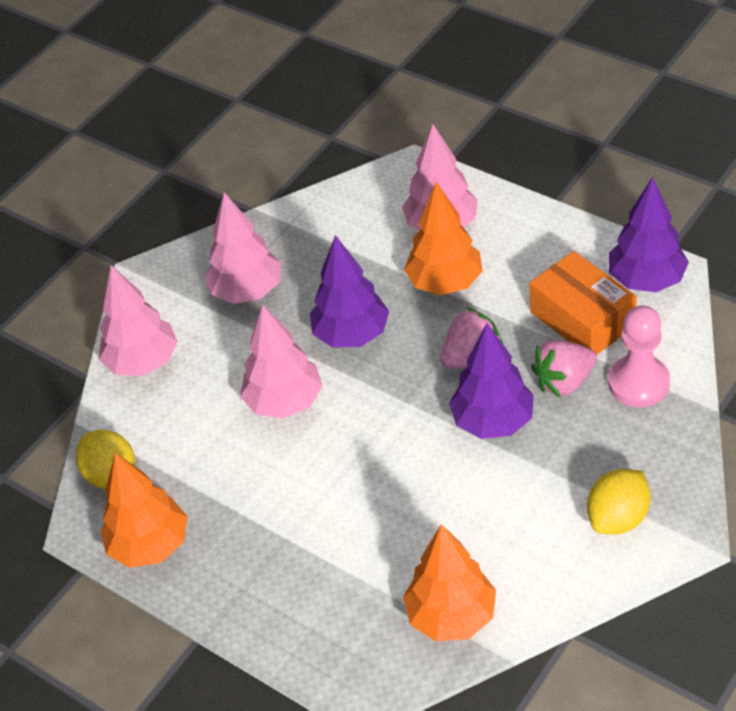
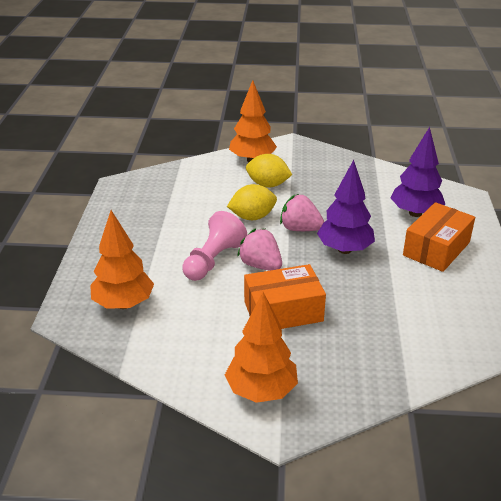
orange box: 1 -> 2
pink tree: 4 -> 0
purple tree: 3 -> 2

